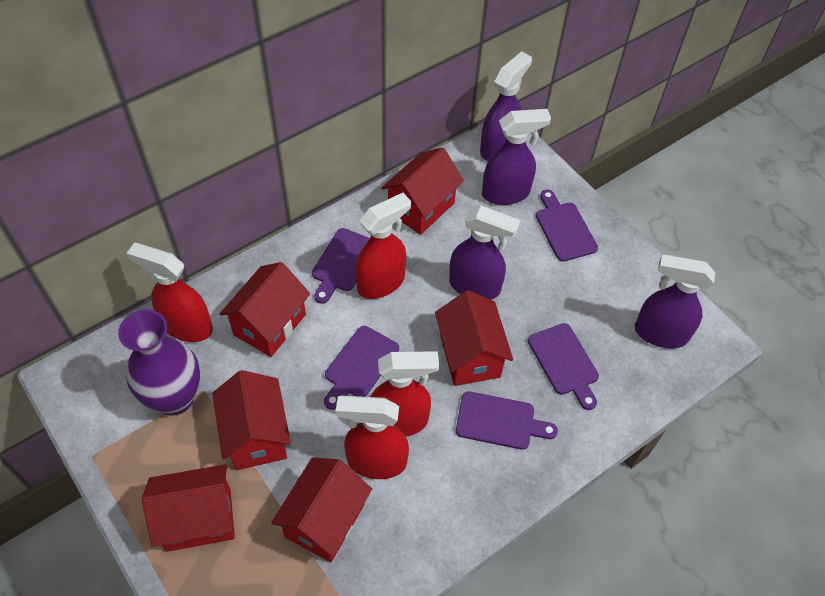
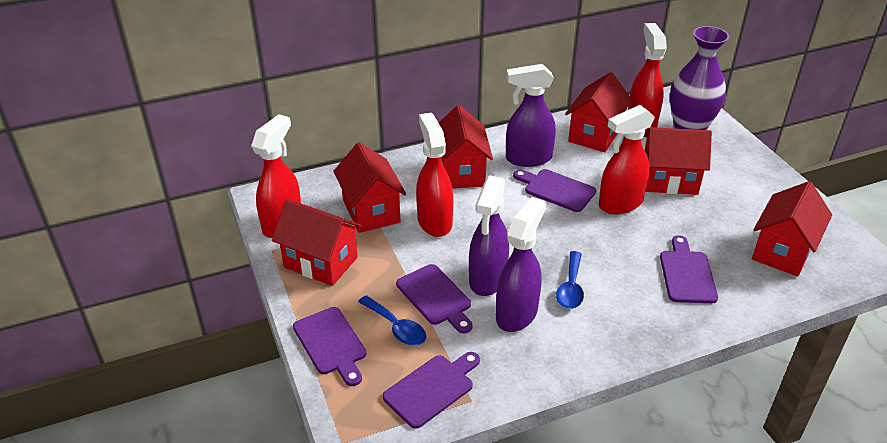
blue spoon: 0 -> 2
purple spray bottle: 4 -> 3

